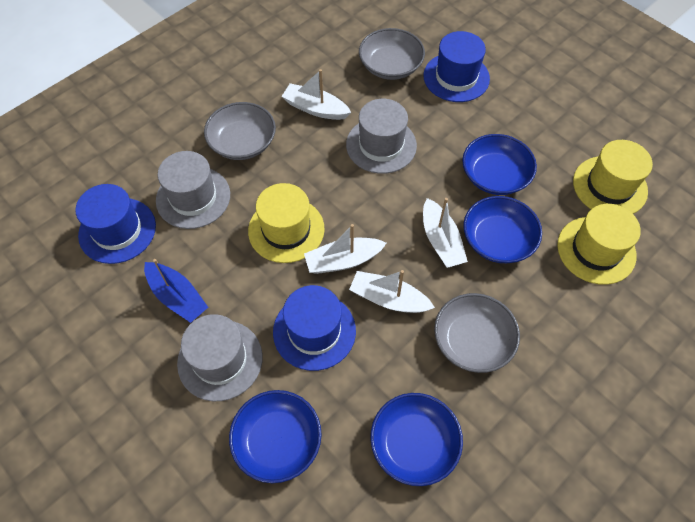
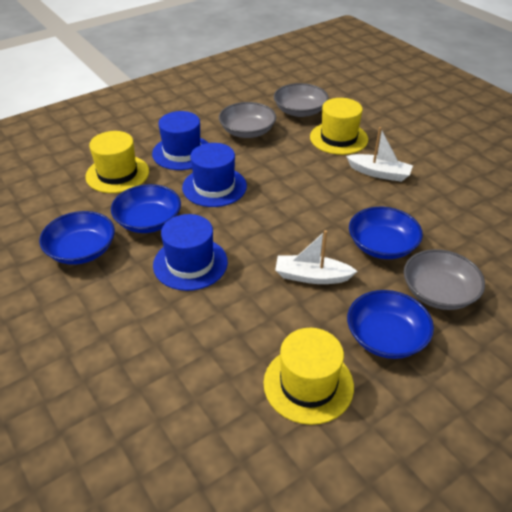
blue boat: 1 -> 0
grey hat: 3 -> 0
white boat: 4 -> 2

